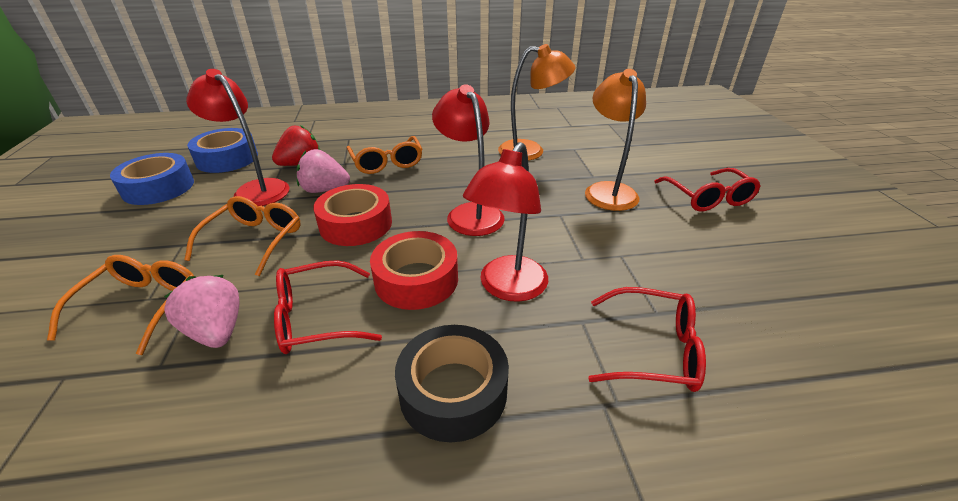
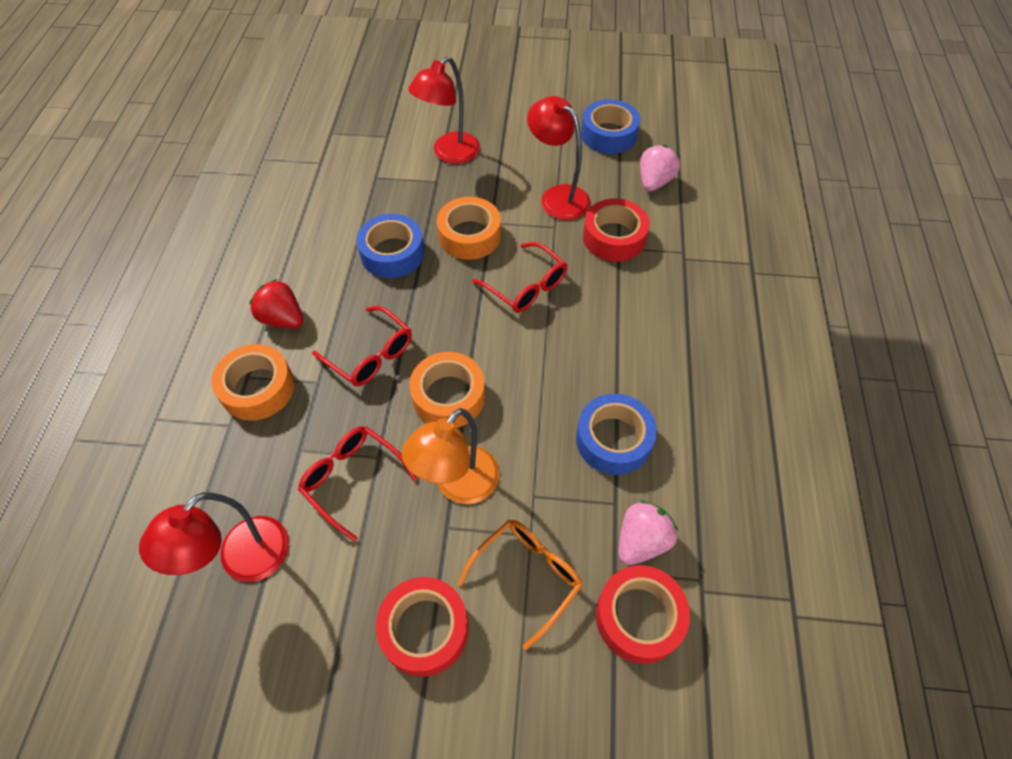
black tape: 1 -> 0
blue tape: 2 -> 3
orange glasses: 3 -> 1
orange lamp: 2 -> 1
orange tape: 0 -> 3
red tape: 2 -> 3

